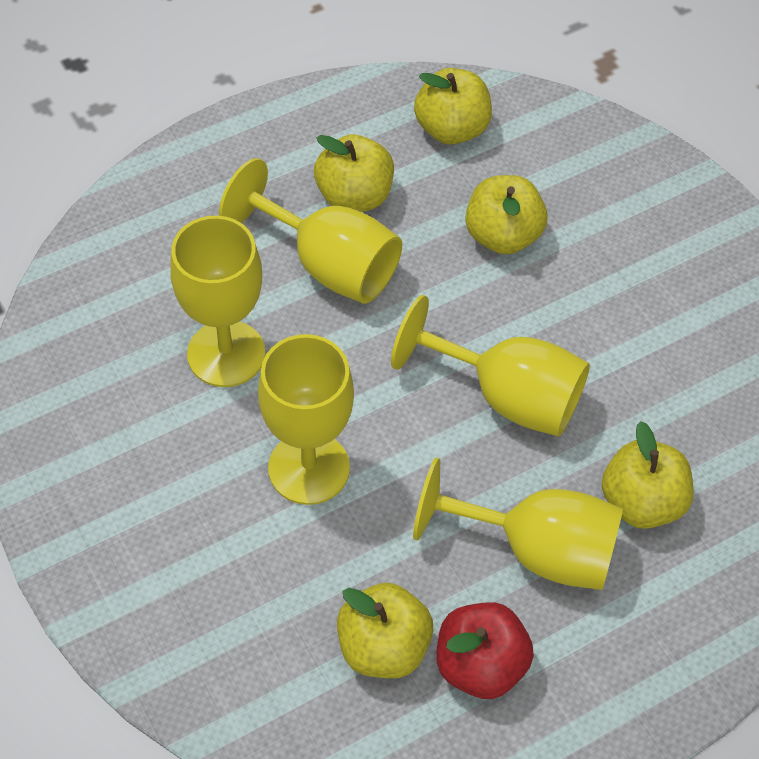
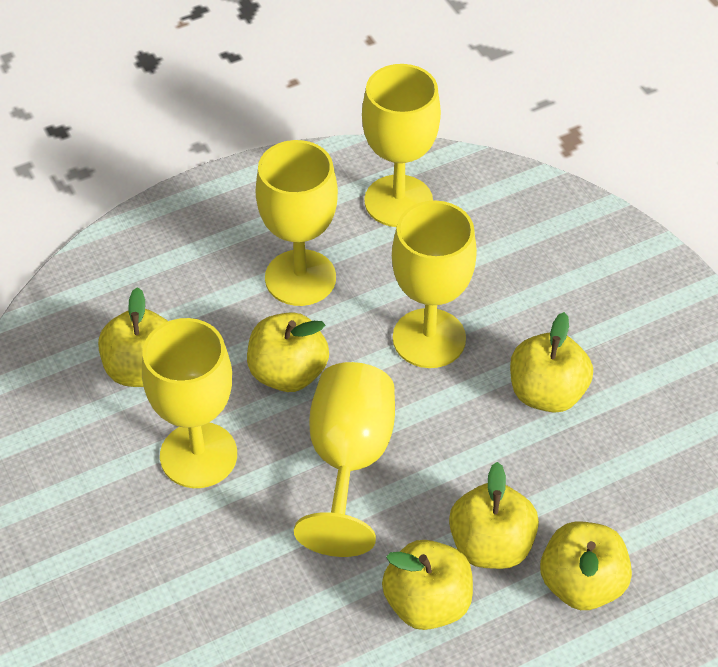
red apple: 1 -> 0
yellow apple: 5 -> 6

